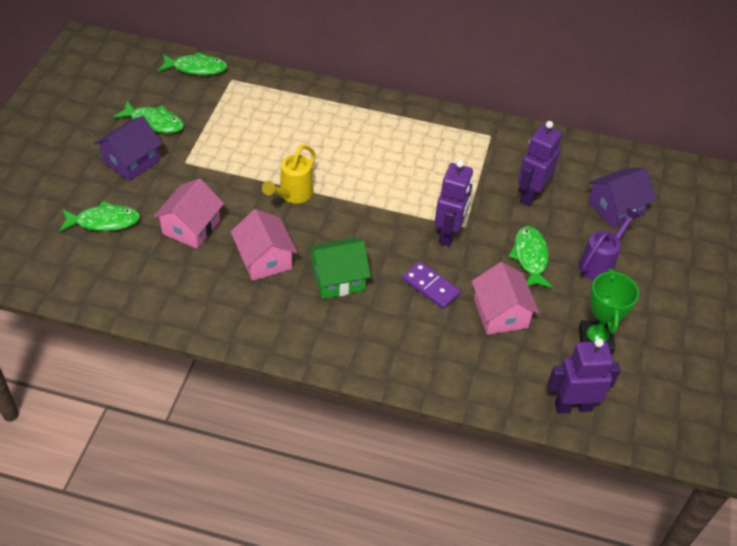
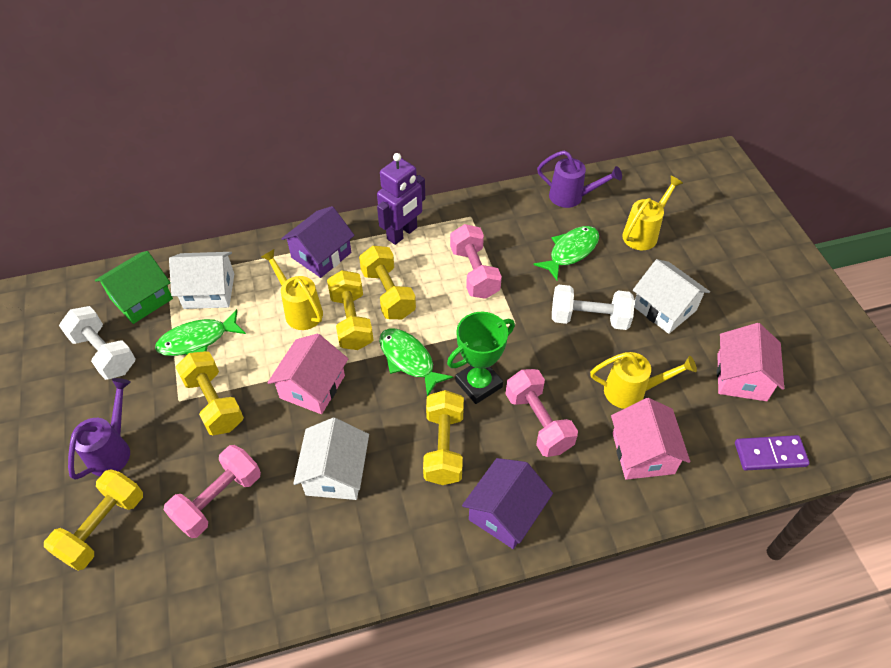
green fish: 4 -> 3
pink dumbbell: 0 -> 3
purple robot: 3 -> 1
purple watering can: 1 -> 2
white dumbbell: 0 -> 2
white house: 0 -> 3
yellow dumbbell: 0 -> 5
yellow watering can: 1 -> 3

